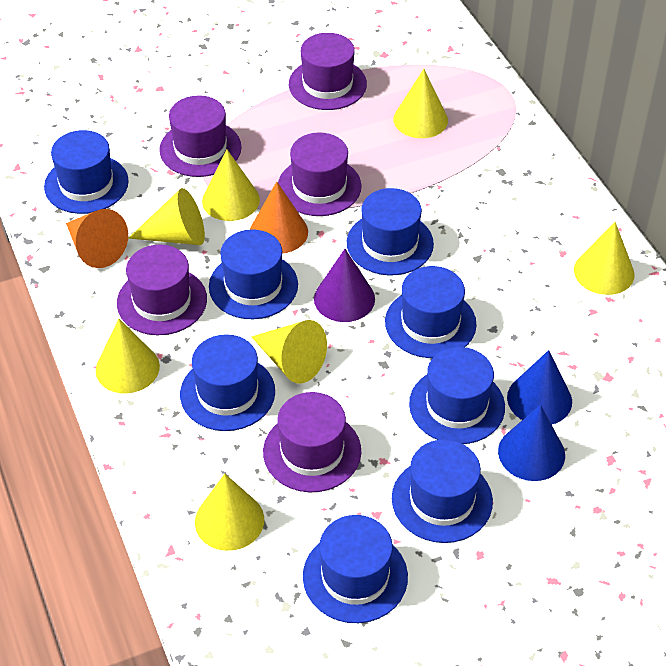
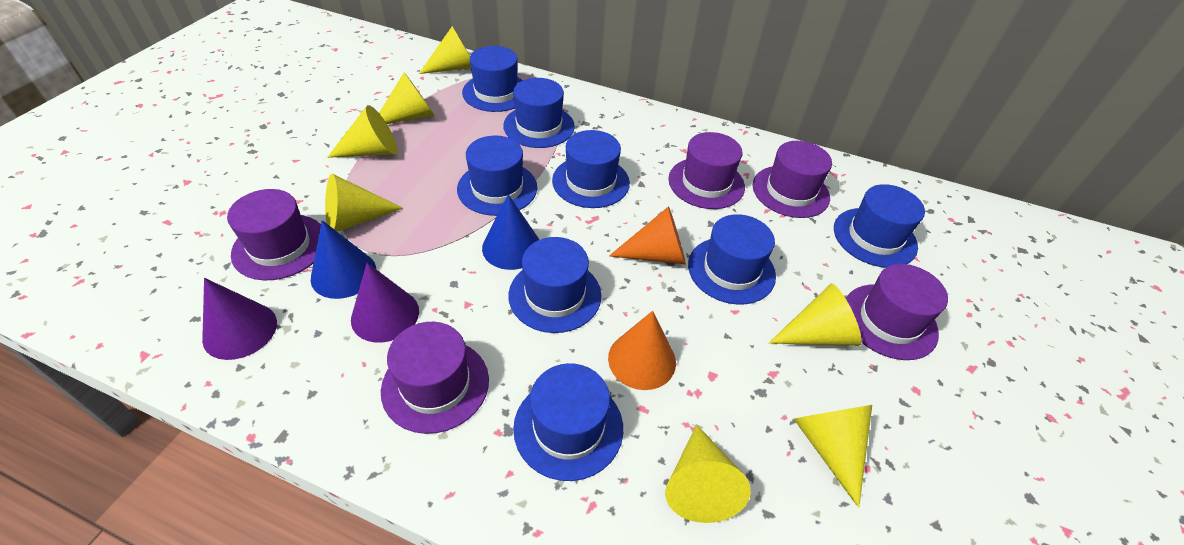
purple cone: 1 -> 2

